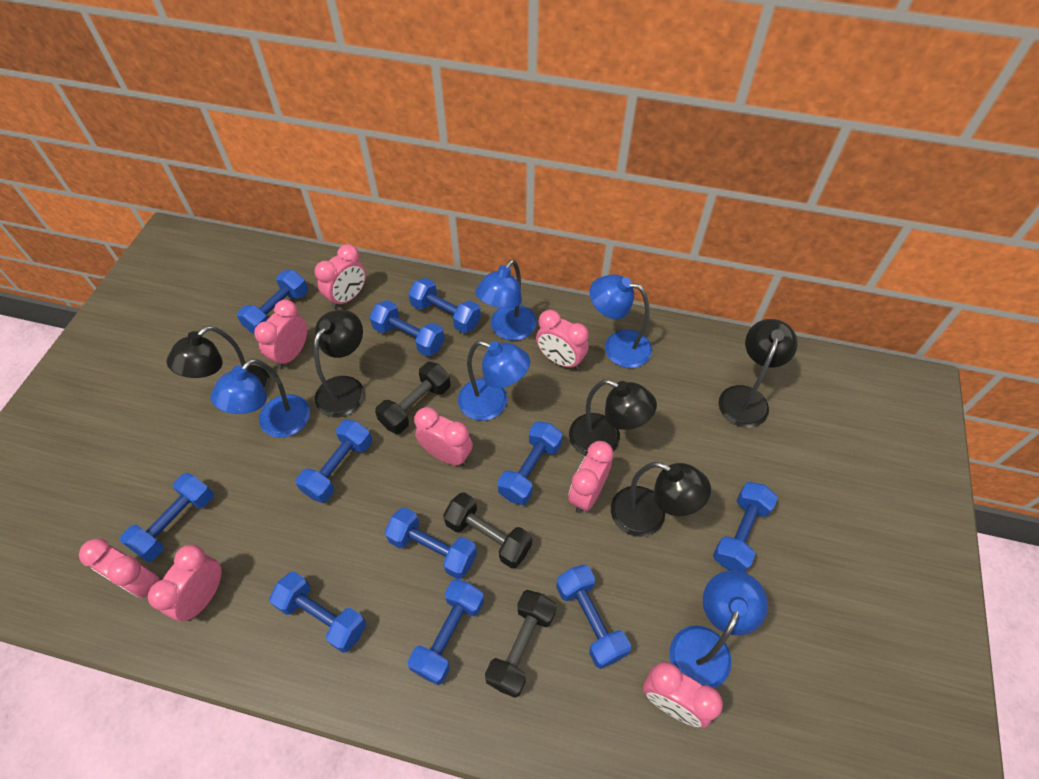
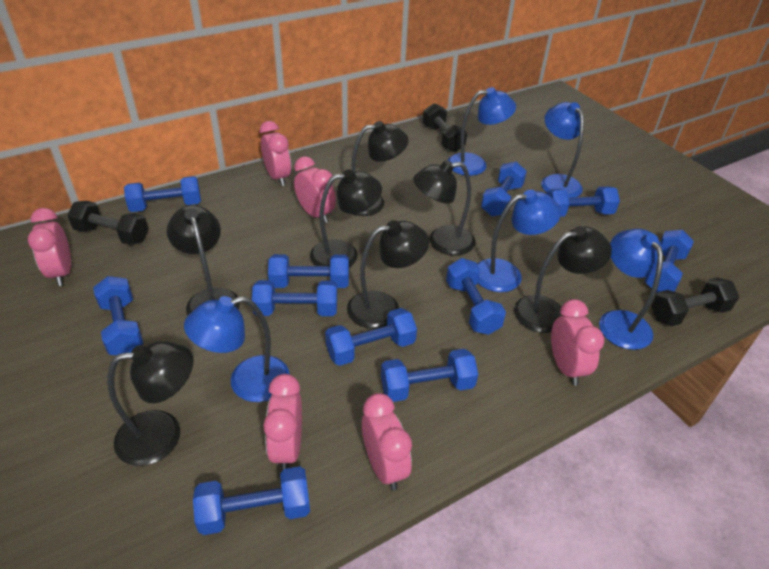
black lamp: 5 -> 7
pink clock: 8 -> 6

